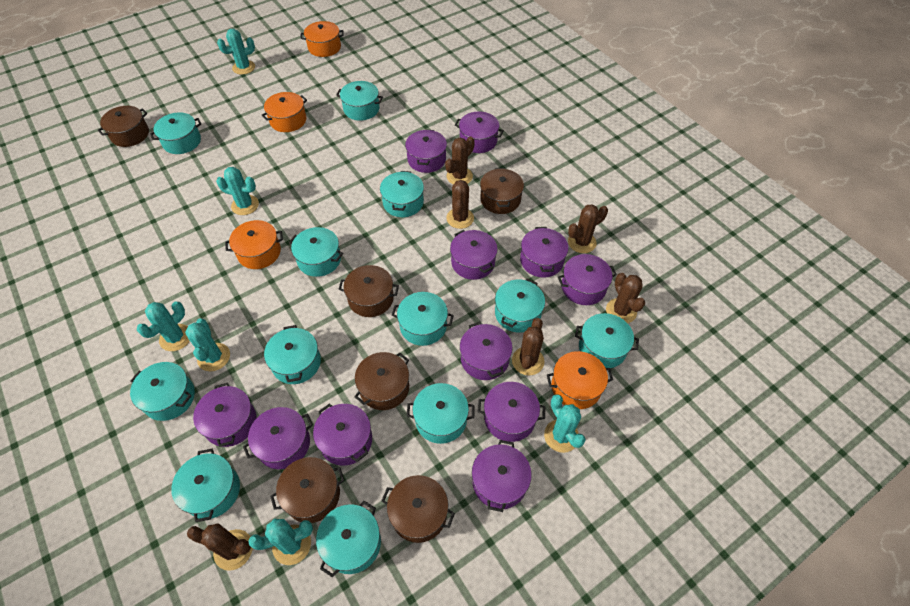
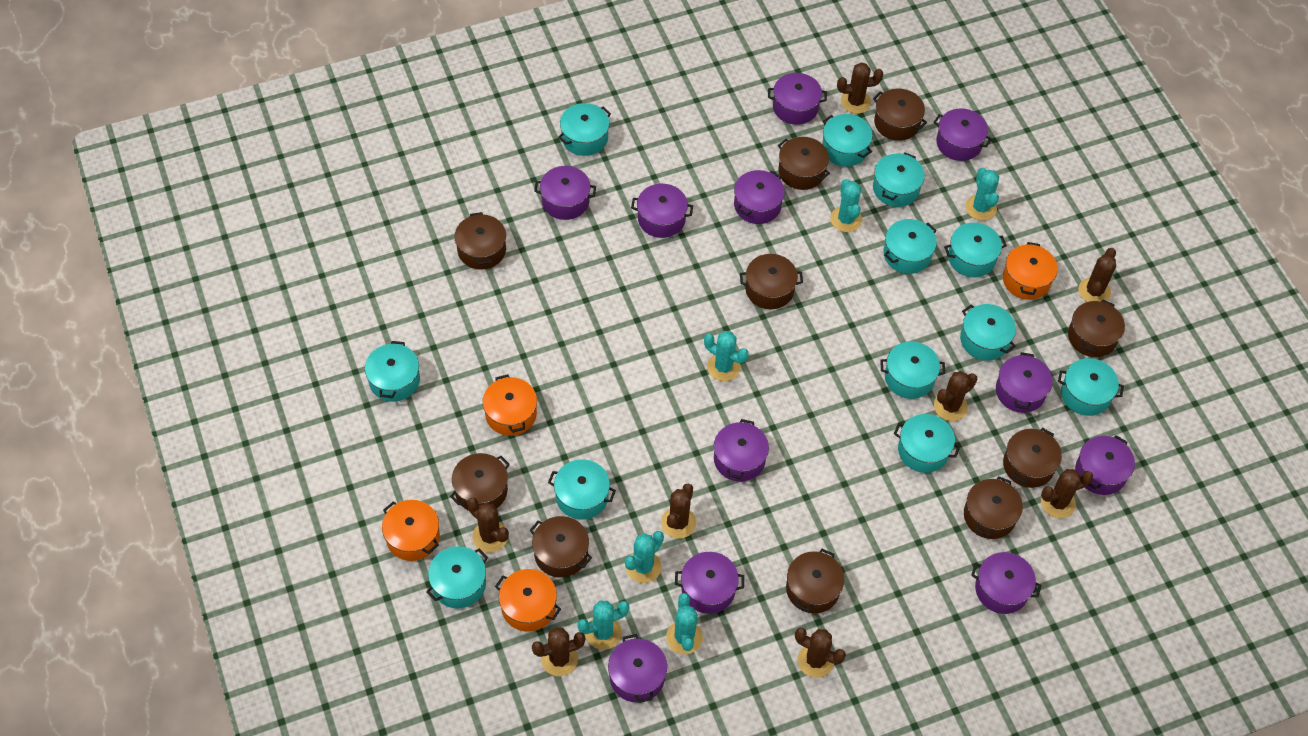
brown cactus: 6 -> 8
brown pot: 6 -> 10

